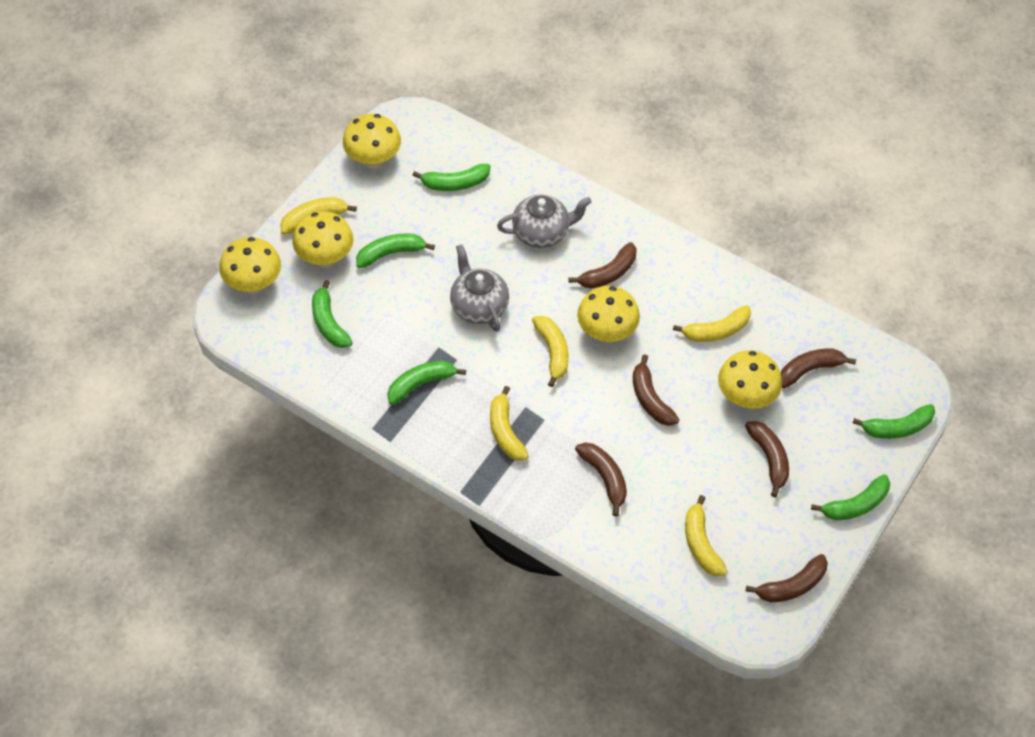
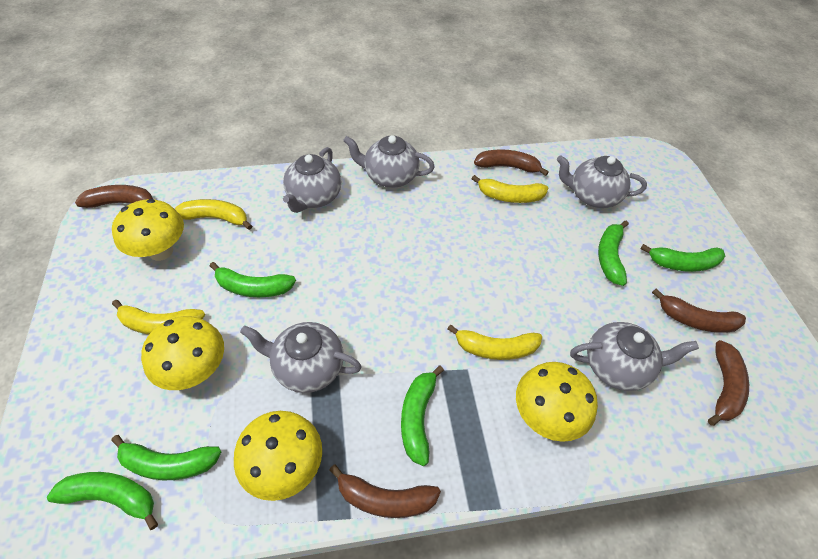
brown banana: 6 -> 5
grey teapot: 2 -> 5
yellow banana: 5 -> 4
yellow mushroom: 5 -> 4

